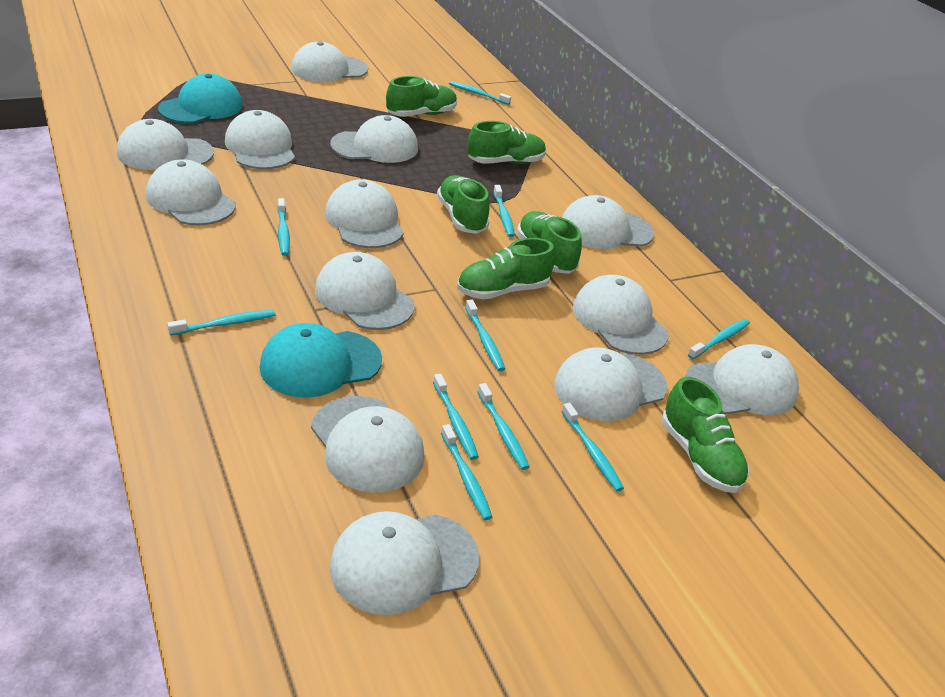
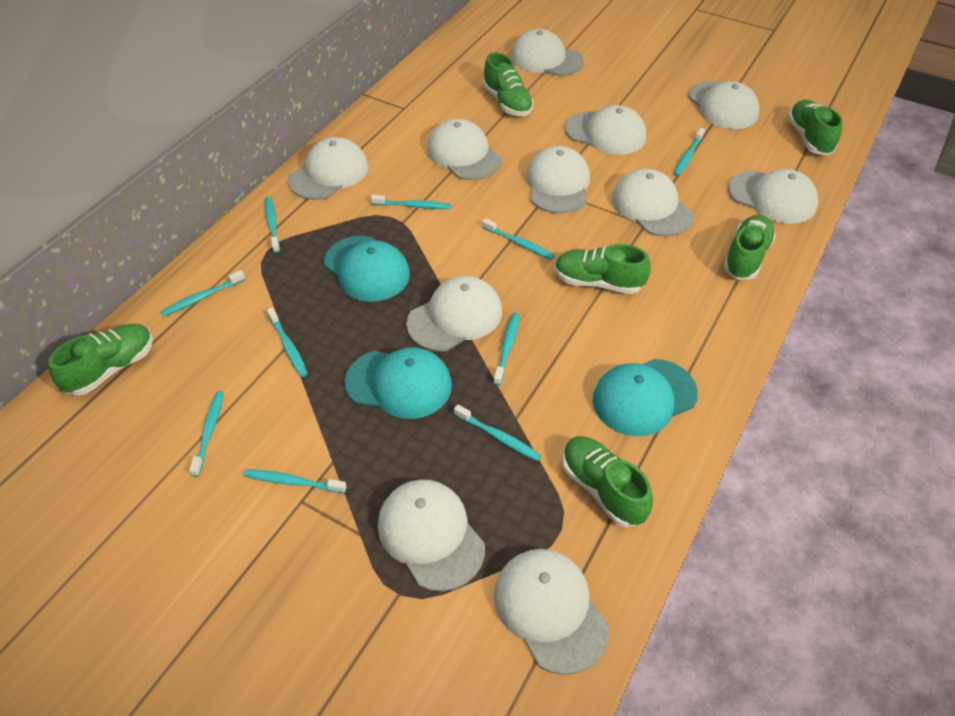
turquoise cap: 2 -> 3
white cap: 13 -> 11

